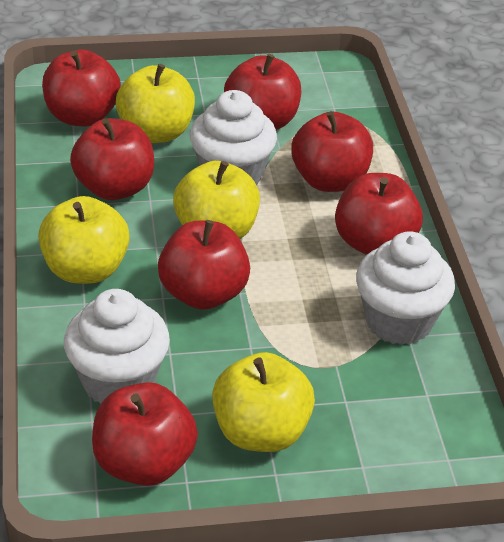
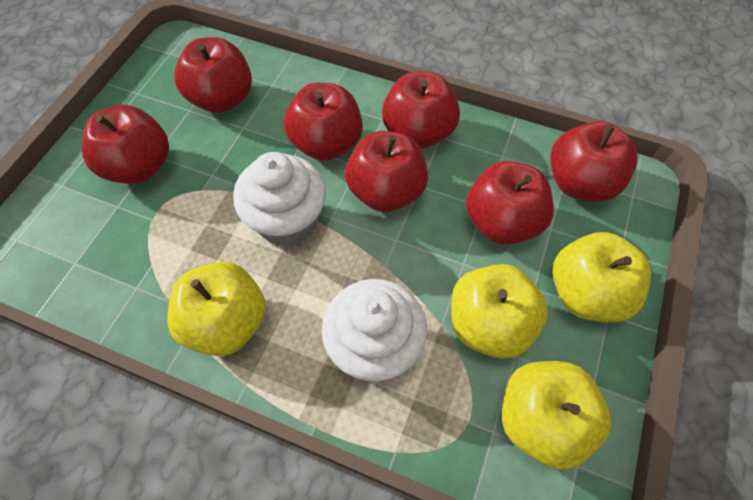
white cupcake: 3 -> 2

